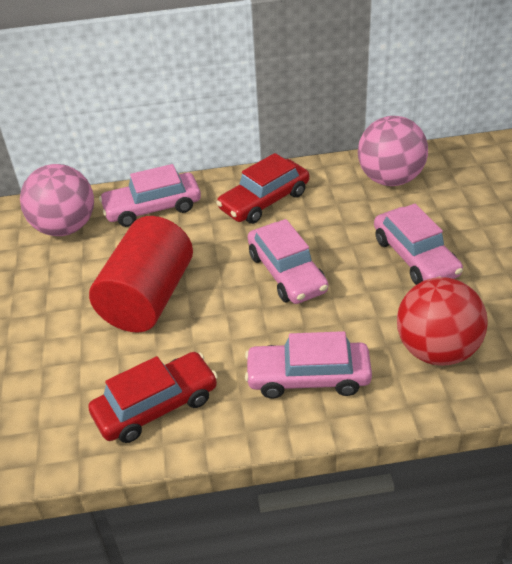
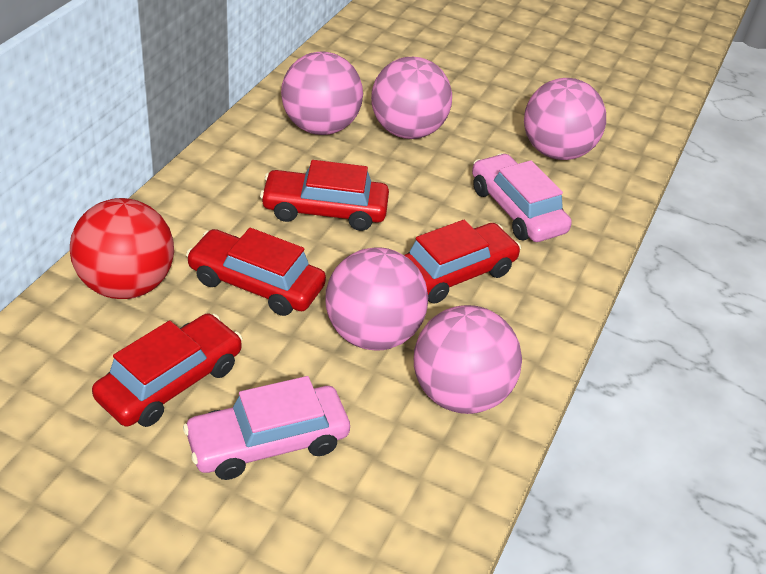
pink ball: 2 -> 5
pink car: 4 -> 2
red car: 2 -> 4
red cylinder: 1 -> 0

